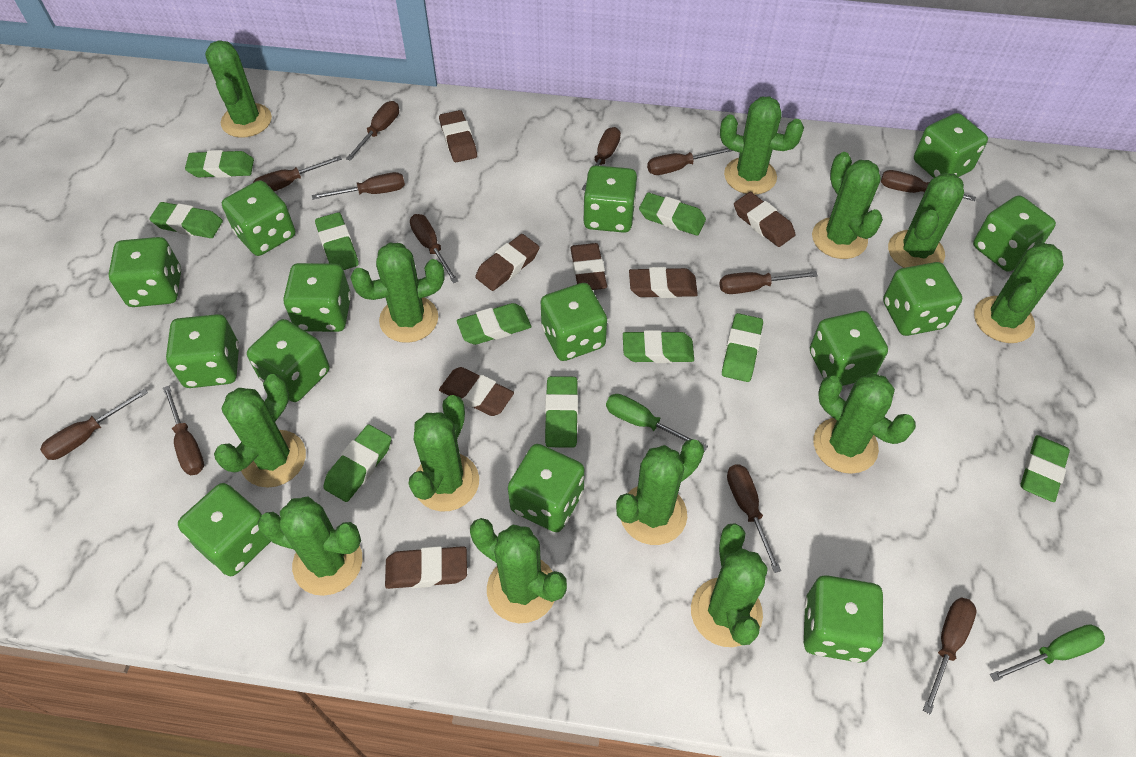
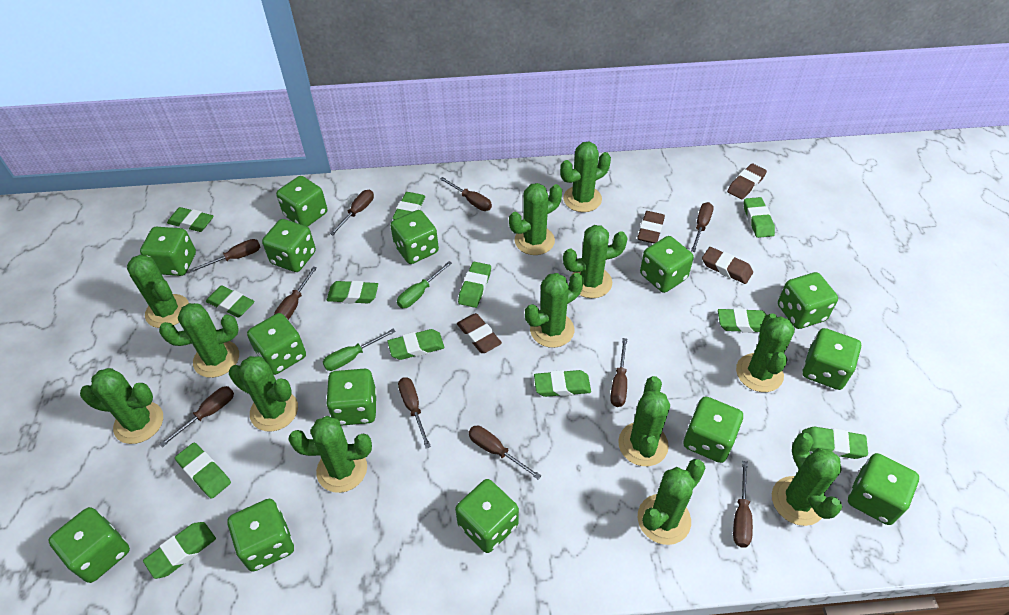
brown eraser: 7 -> 4
brown screwdriver: 12 -> 10
green eraser: 10 -> 12

